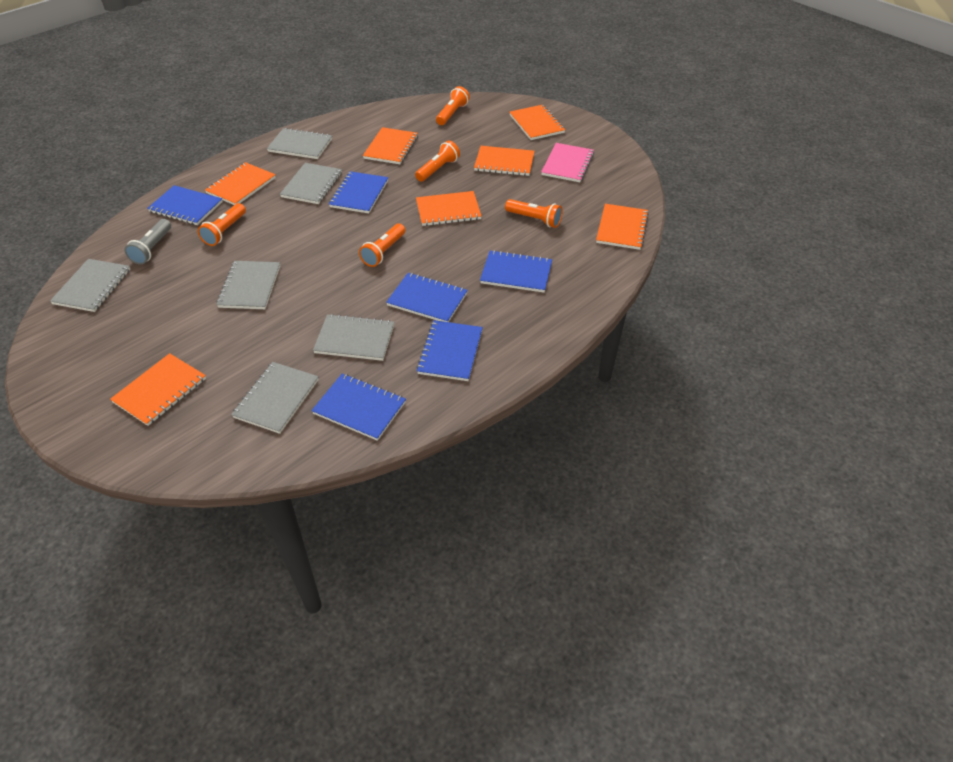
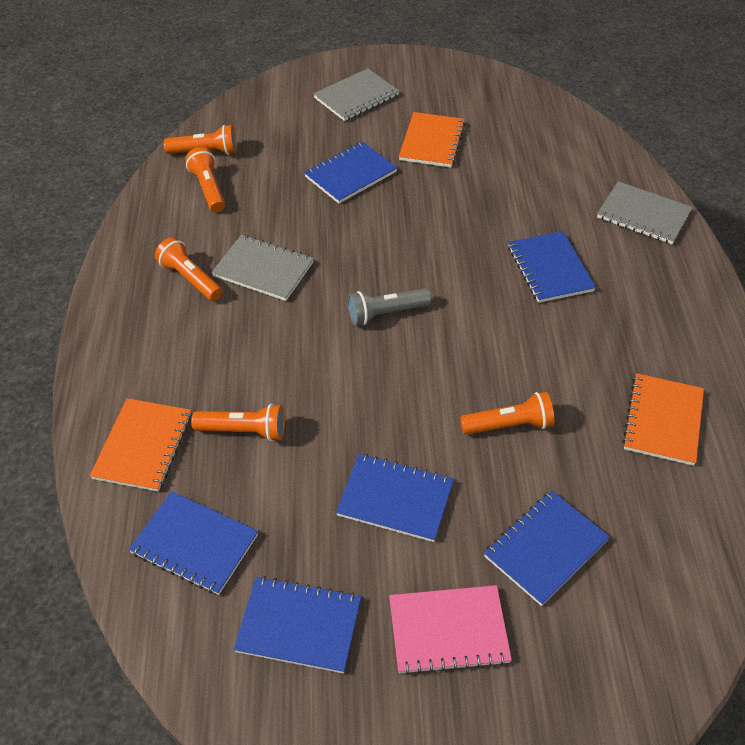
grey notebook: 6 -> 3
orange notebook: 7 -> 3

